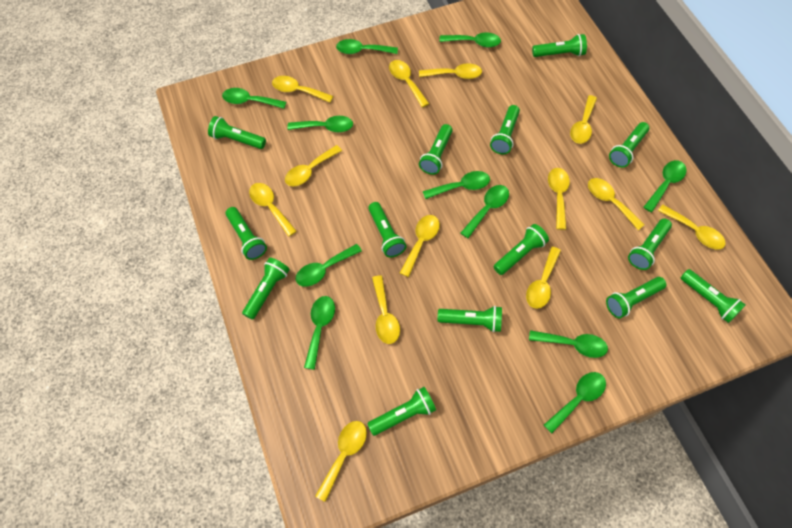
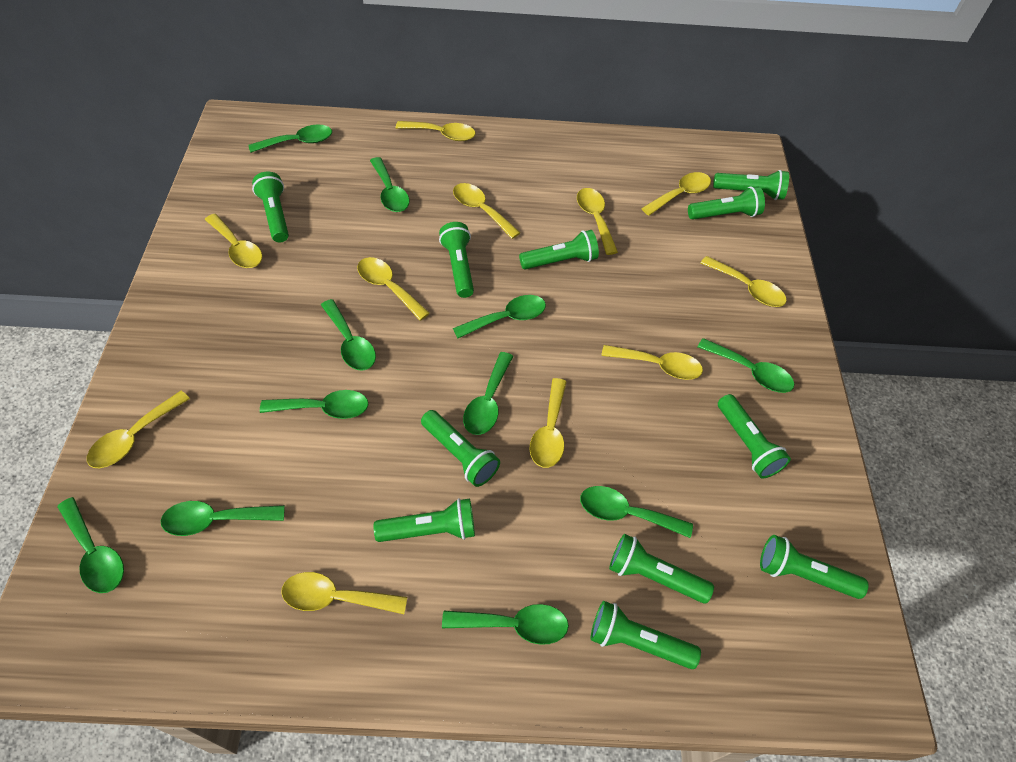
green flashlight: 14 -> 11
yellow spoon: 13 -> 11

